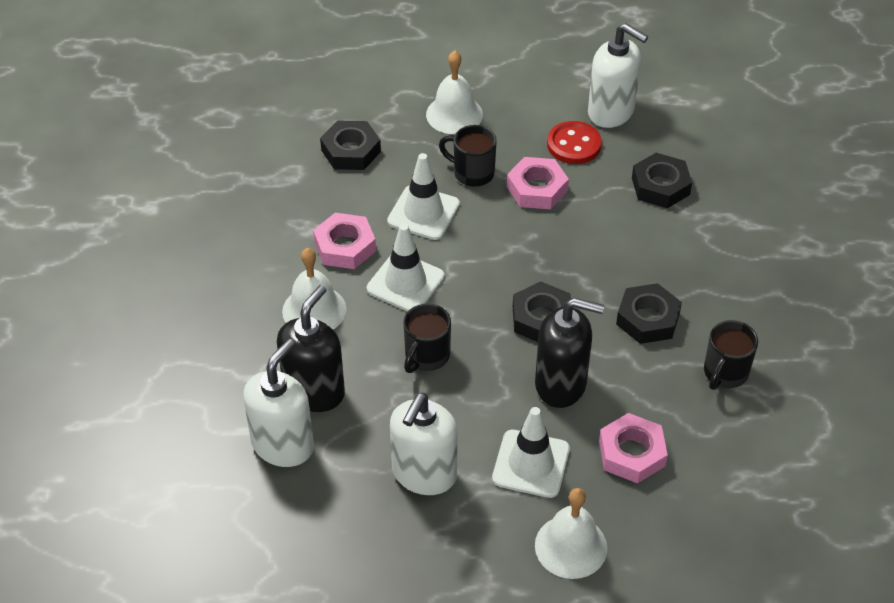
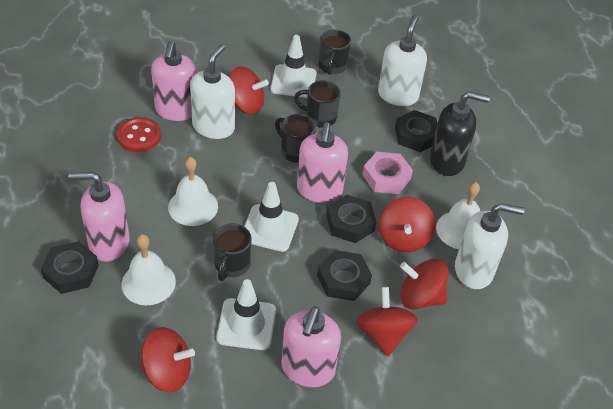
black mug: 3 -> 4
black soap dispenser: 2 -> 1
pink nut: 3 -> 1
pink soap dispenser: 0 -> 4
red spinning top: 0 -> 5

